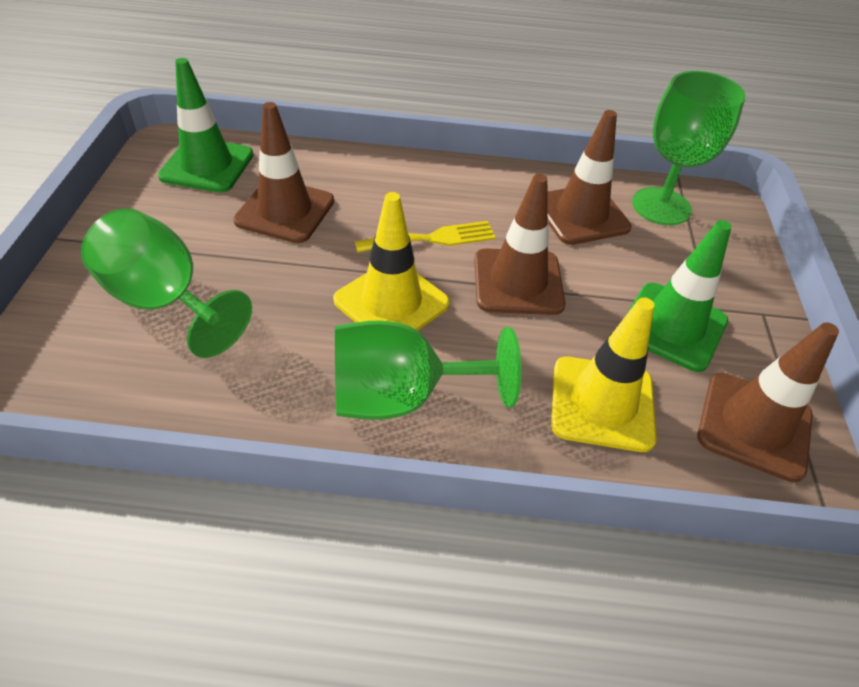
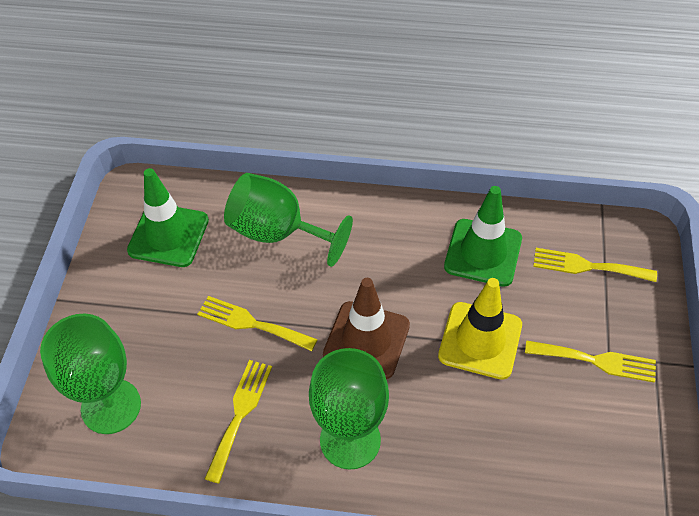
brown traffic cone: 4 -> 1
yellow fork: 1 -> 4
yellow traffic cone: 2 -> 1

